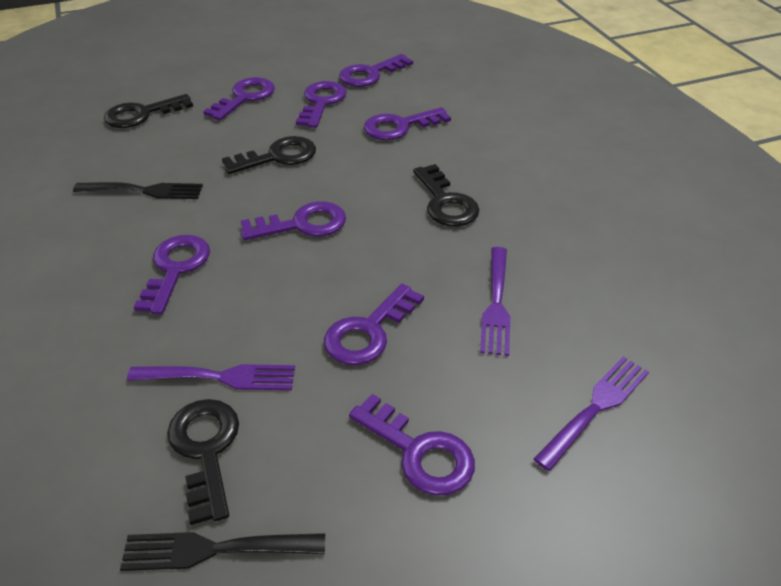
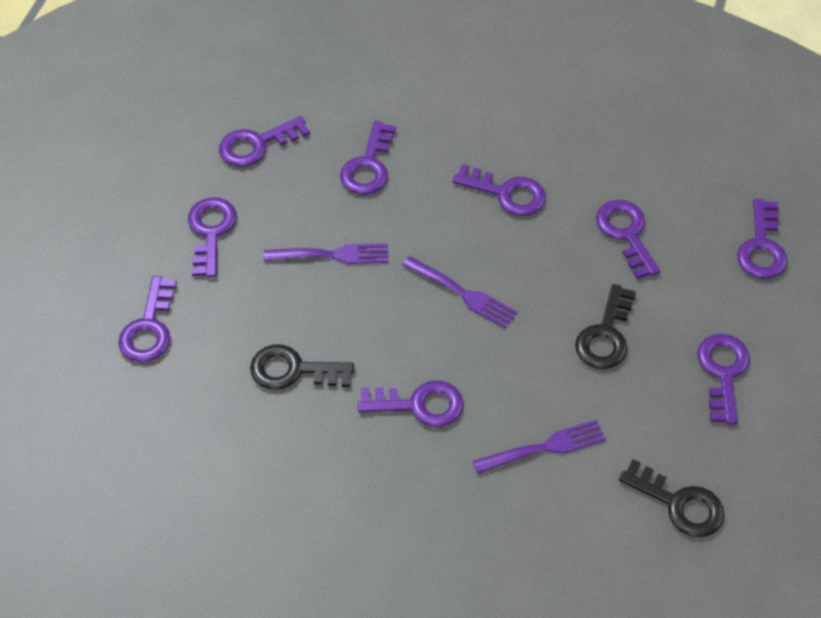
black fork: 2 -> 0
black key: 4 -> 3
purple key: 8 -> 9

